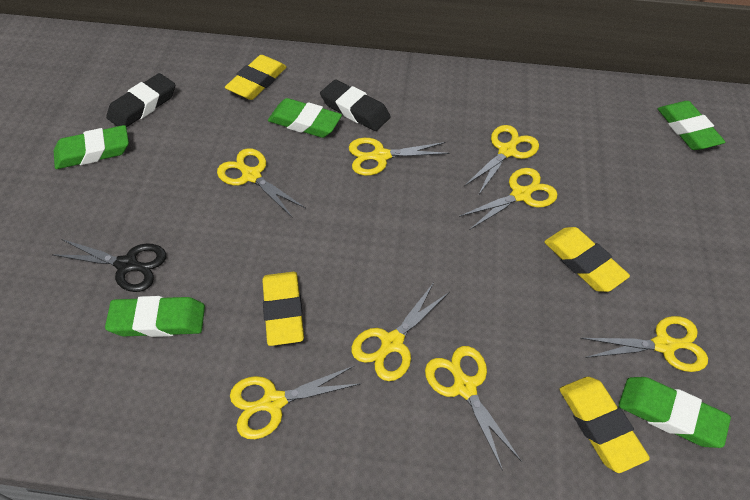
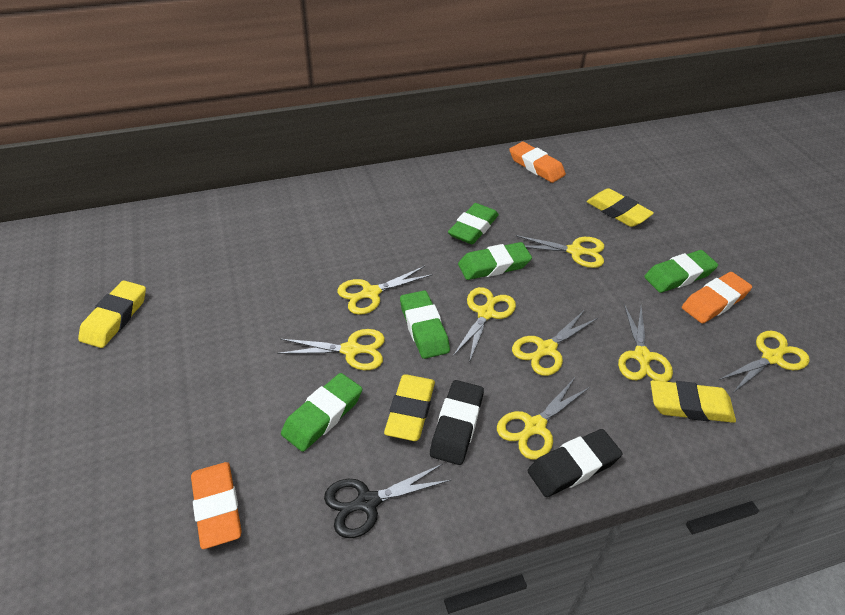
orange eraser: 0 -> 3

